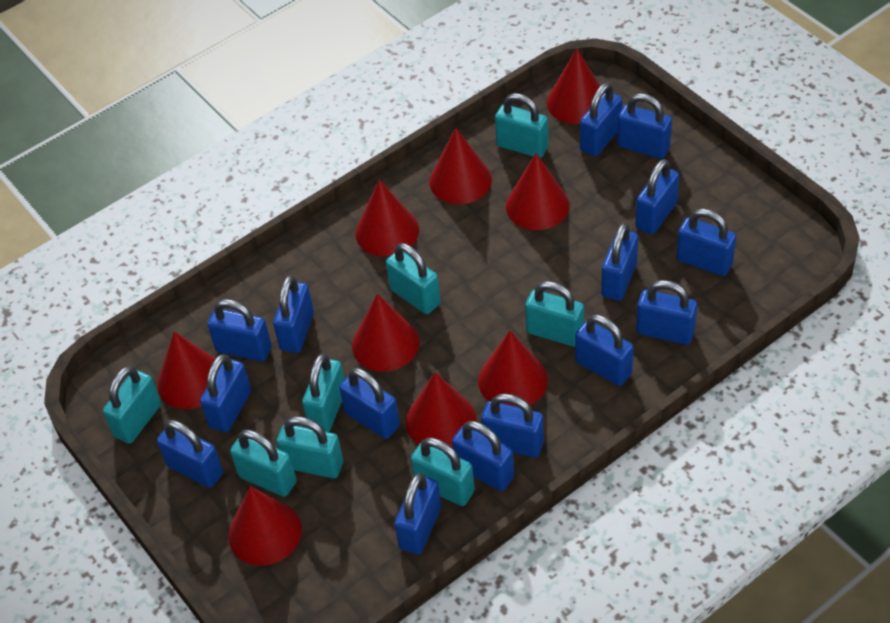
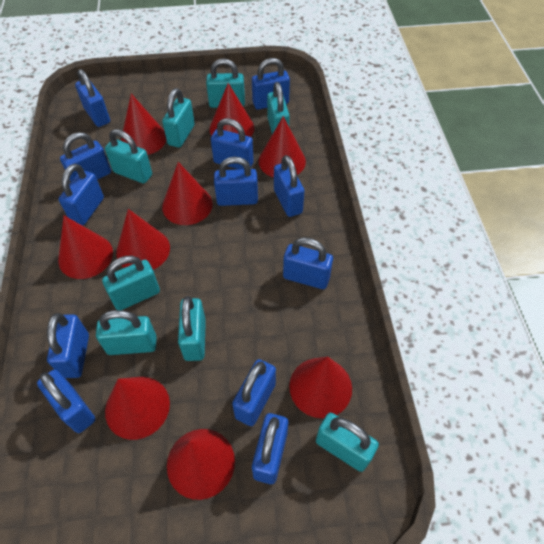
blue padlock: 15 -> 12

